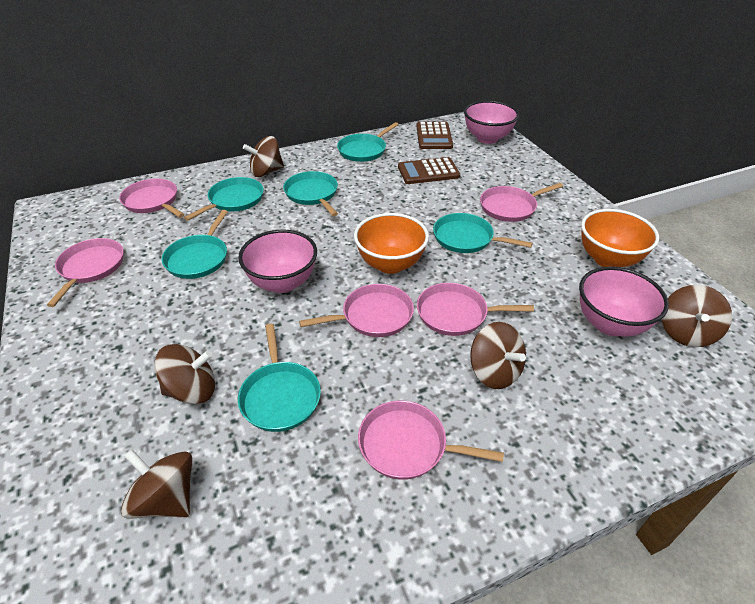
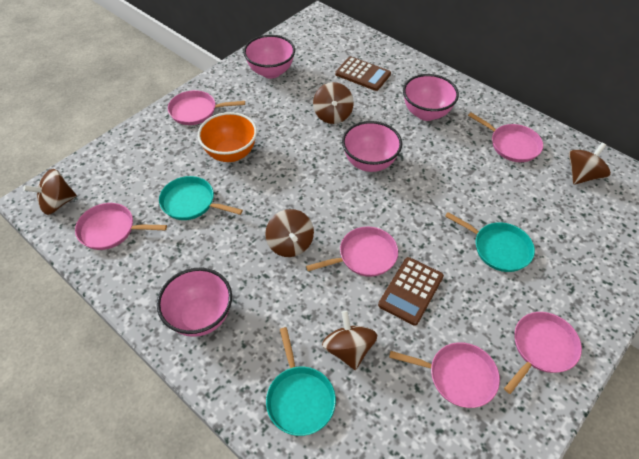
orange bowl: 2 -> 1
pink bowl: 3 -> 4
turquoise pan: 6 -> 3

